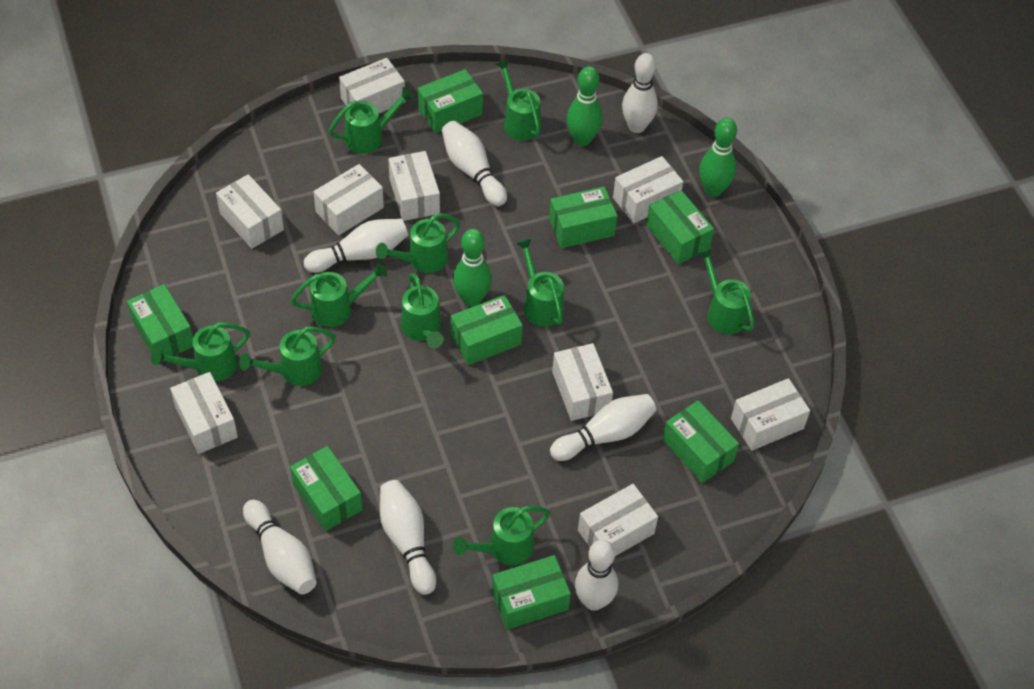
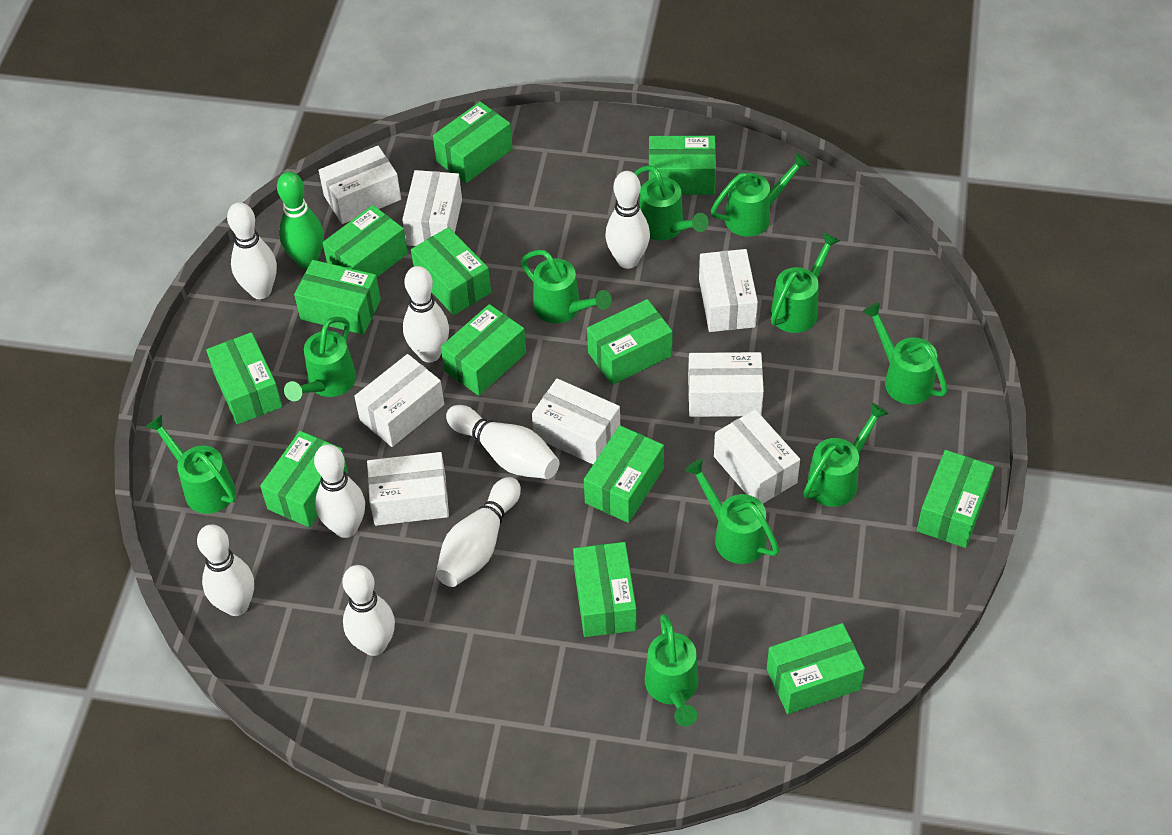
green bowling pin: 3 -> 1
green box: 8 -> 13
white bowling pin: 7 -> 8
white box: 9 -> 8

